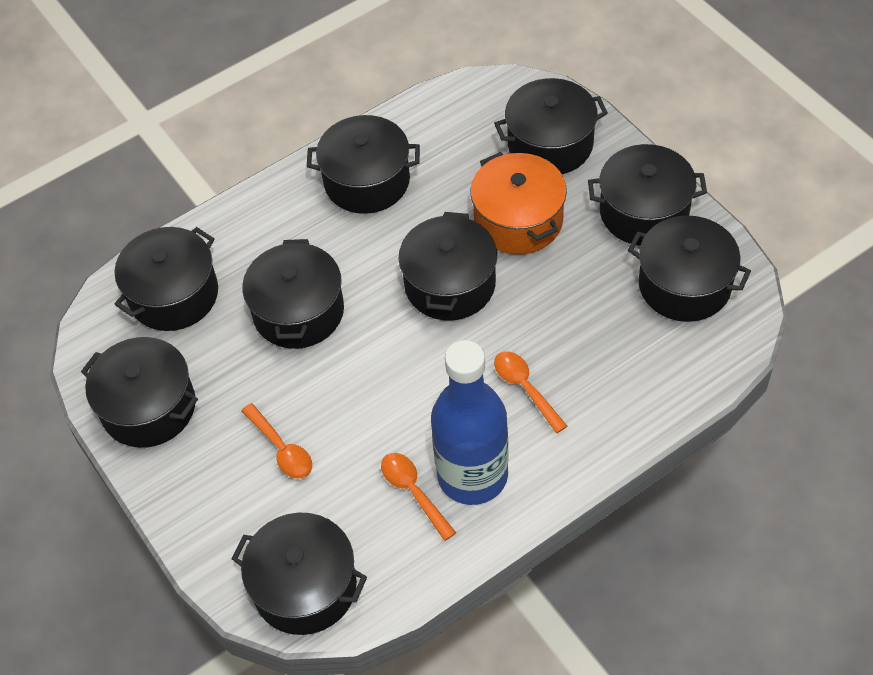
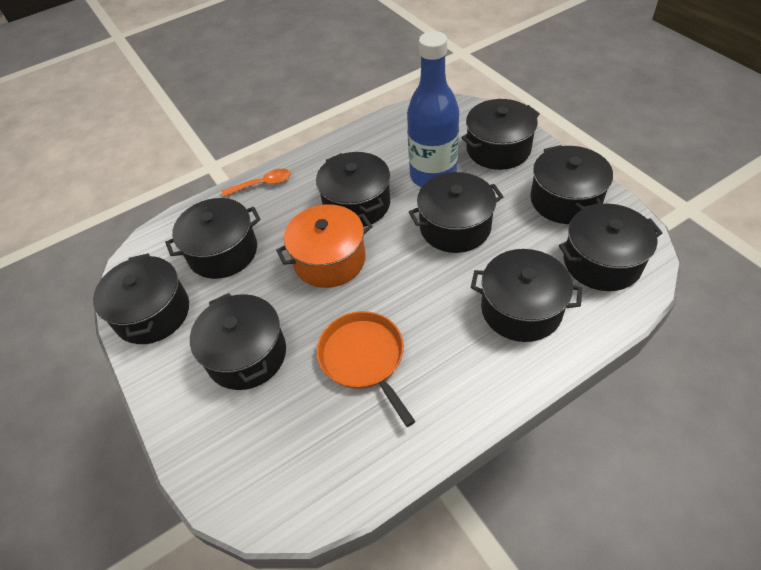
orange pan: 0 -> 1
orange spoon: 3 -> 1

